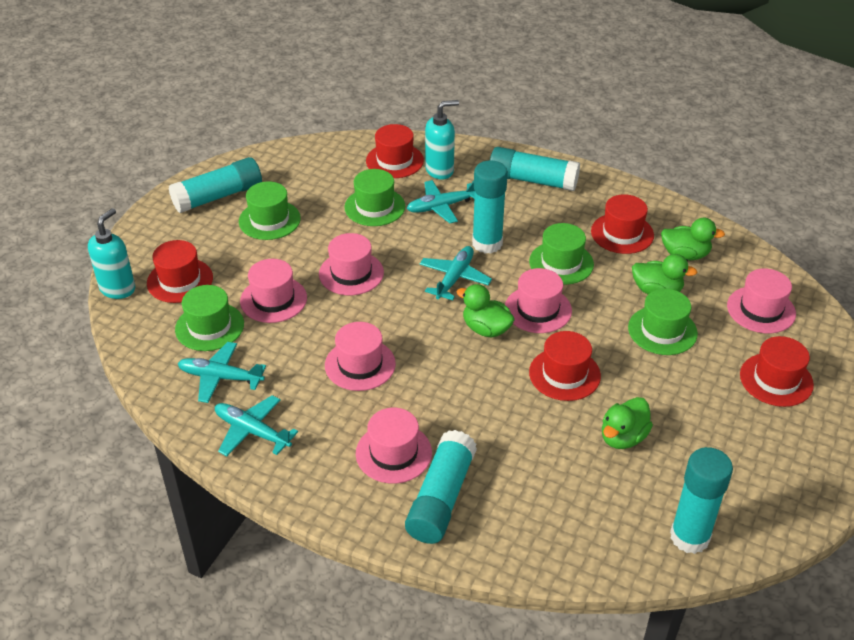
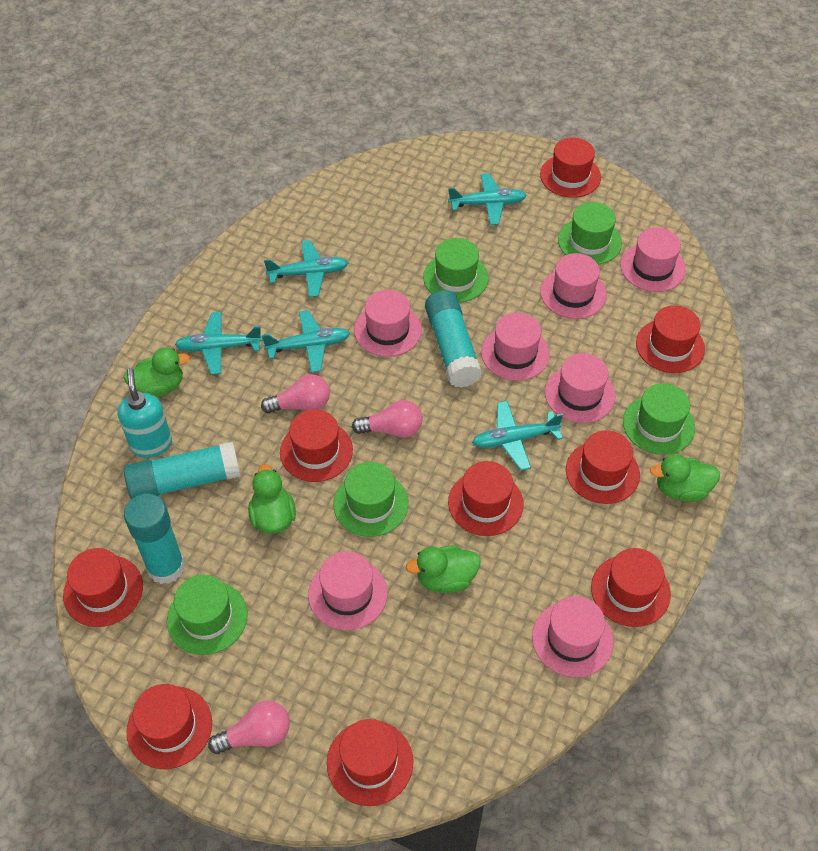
pink hat: 6 -> 7
pink light bulb: 0 -> 3
red hat: 5 -> 9
turquoise glue stick: 5 -> 3
turquoise plane: 4 -> 5
turquoise soap dispenser: 2 -> 1

